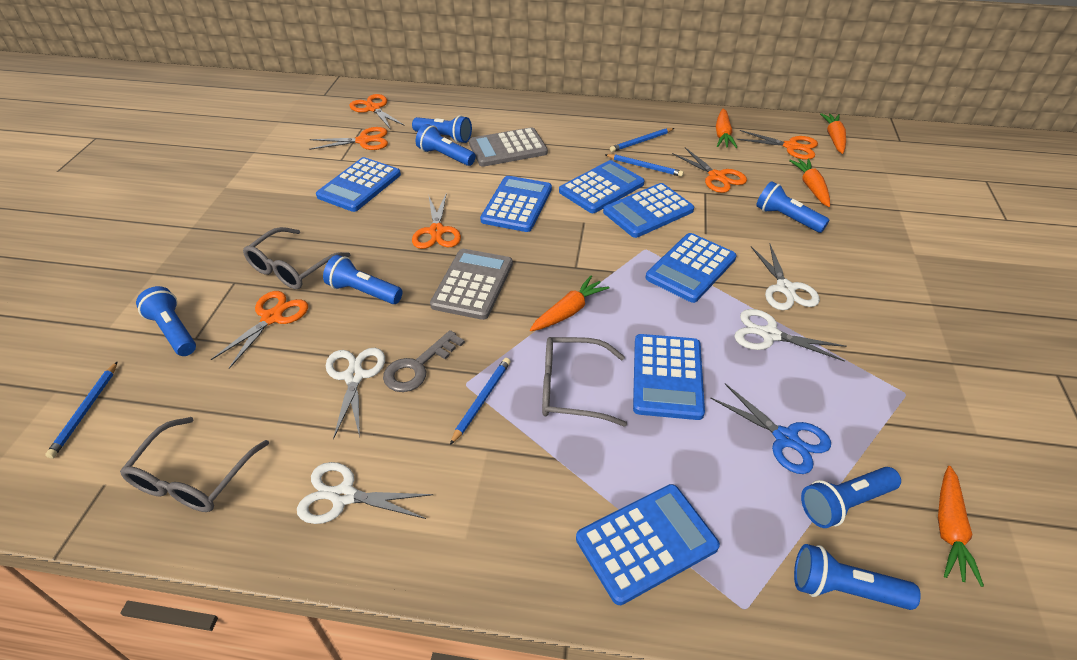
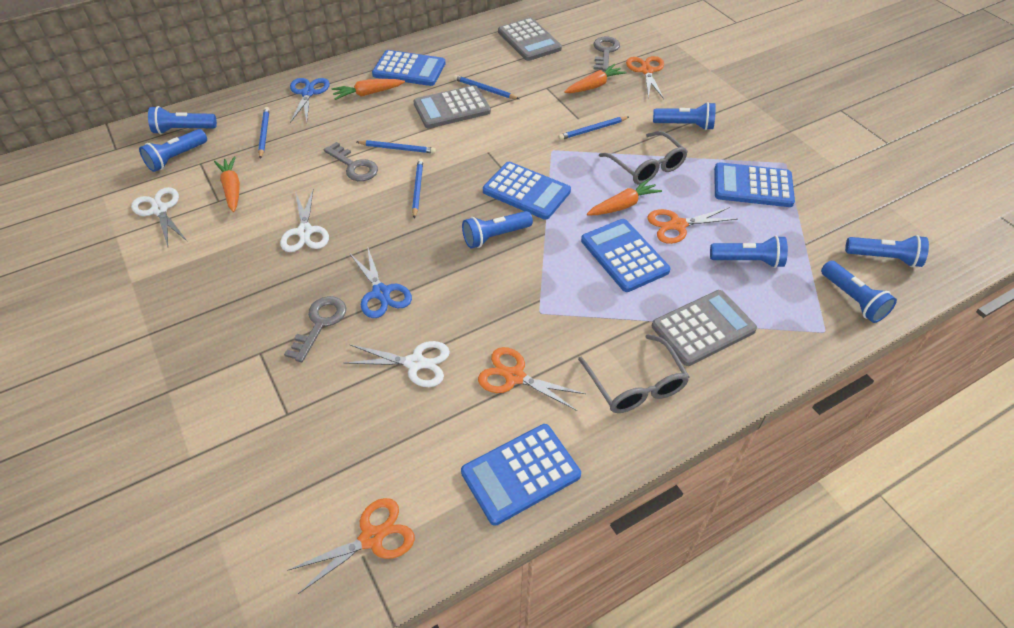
blue calculator: 7 -> 5
blue pencil: 4 -> 5
blue scissors: 1 -> 2
grey calculator: 2 -> 3
grey glasses: 3 -> 2
grey key: 1 -> 3
orange carrot: 5 -> 4
orange scissors: 6 -> 4
white scissors: 4 -> 3

